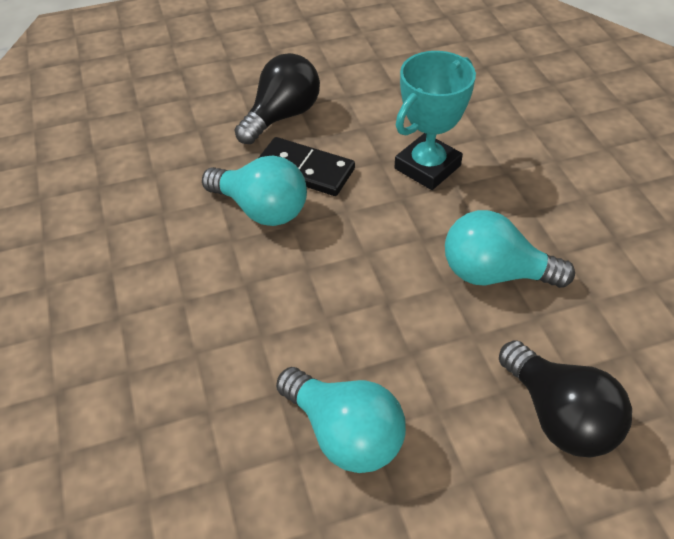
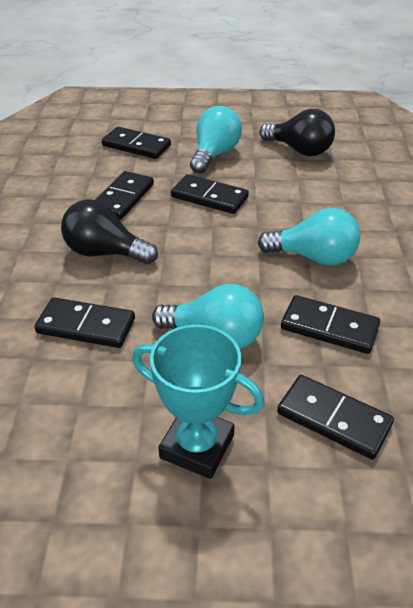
black domino: 1 -> 6

